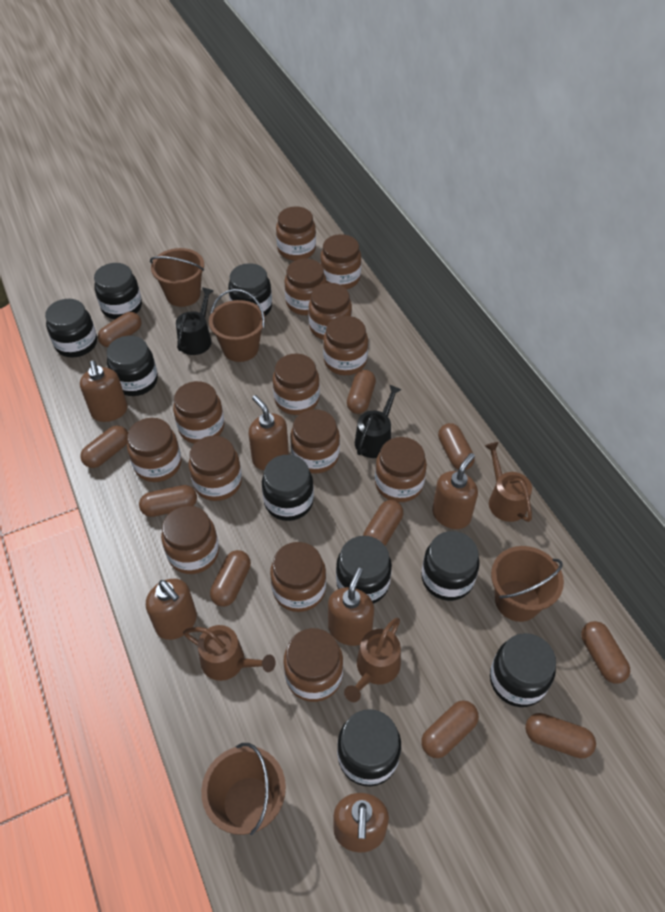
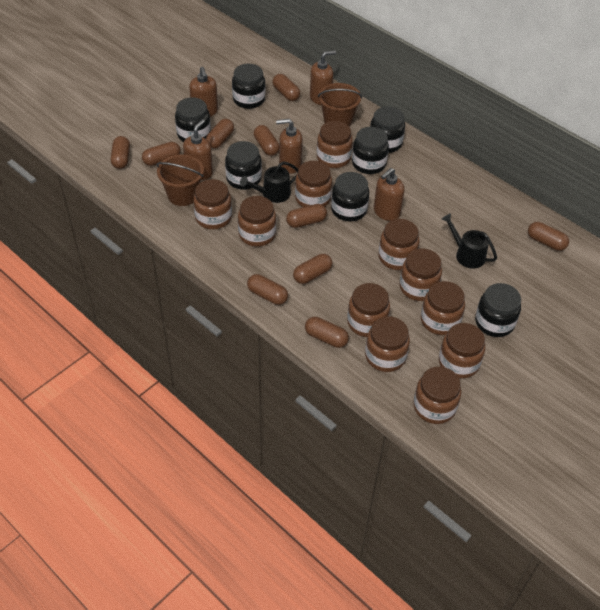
black jar: 9 -> 7
brown bucket: 4 -> 2
brown jar: 14 -> 11
brown soap dispenser: 6 -> 5
brown watering can: 3 -> 0

